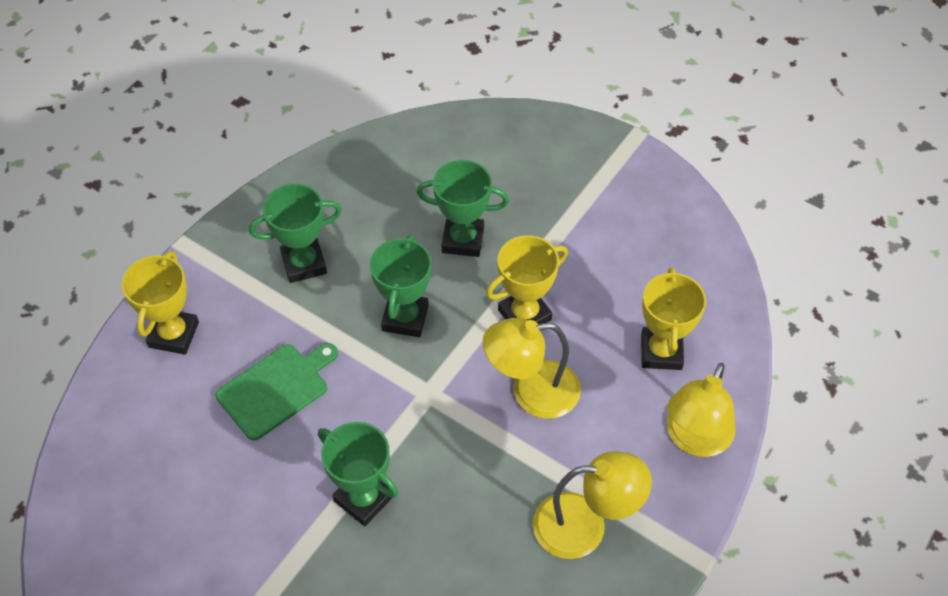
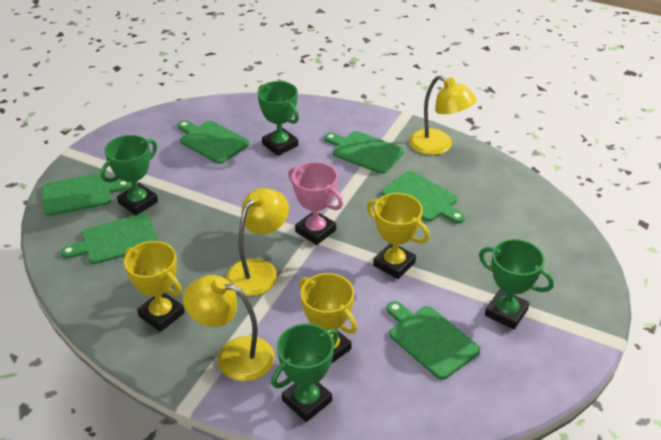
green cutting board: 1 -> 6
pink trophy: 0 -> 1

